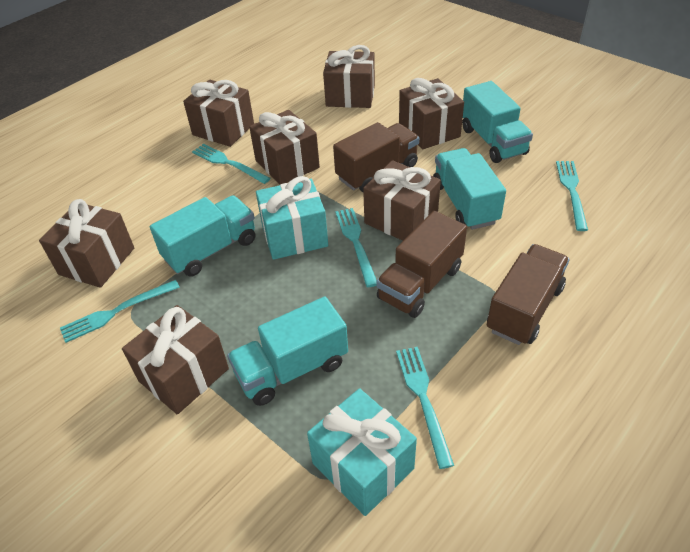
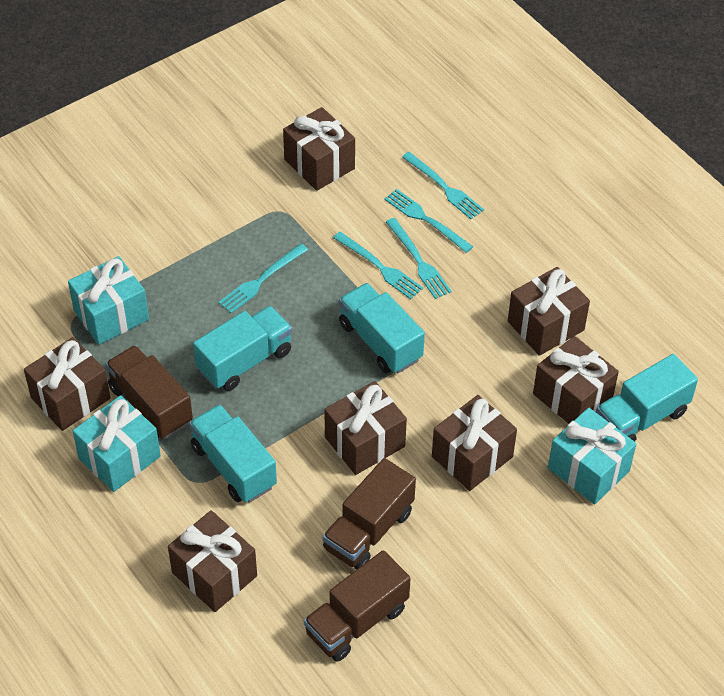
turquoise gift: 2 -> 3

